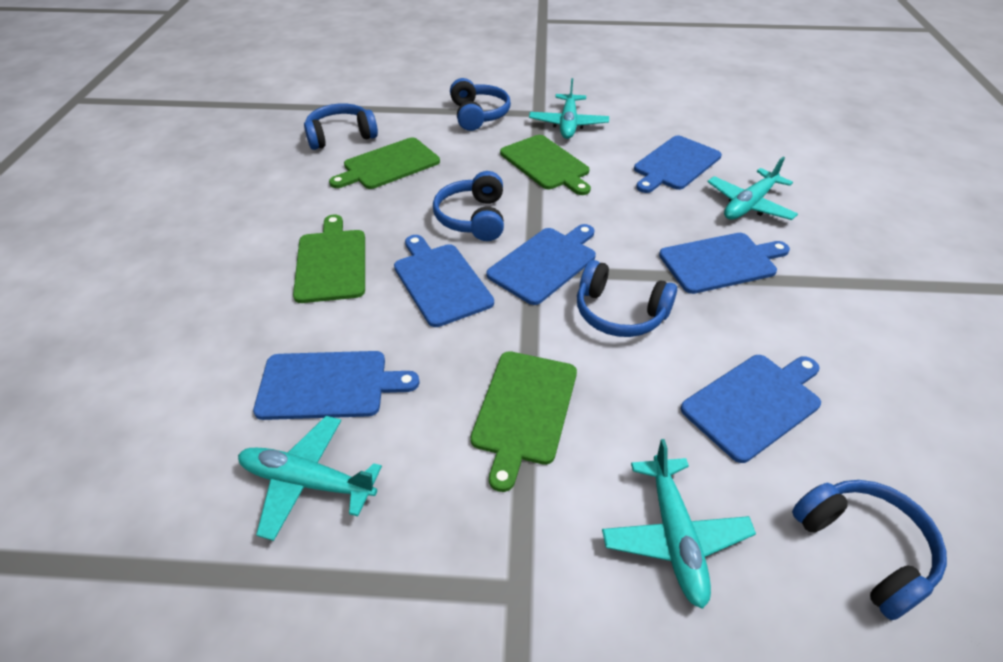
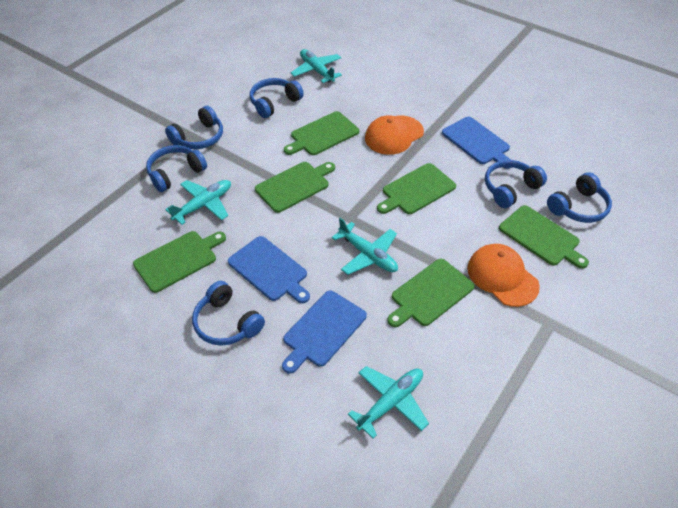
blue cutting board: 6 -> 3
blue headphones: 5 -> 6
green cutting board: 4 -> 6
orange cap: 0 -> 2

